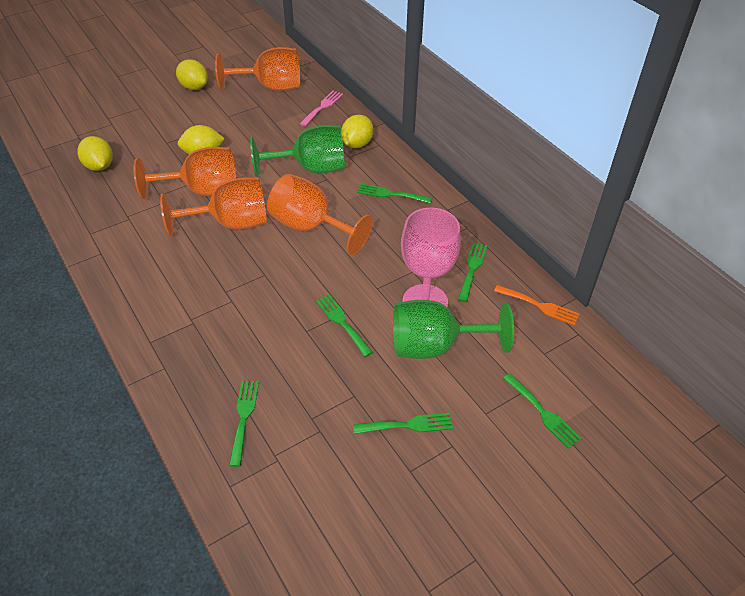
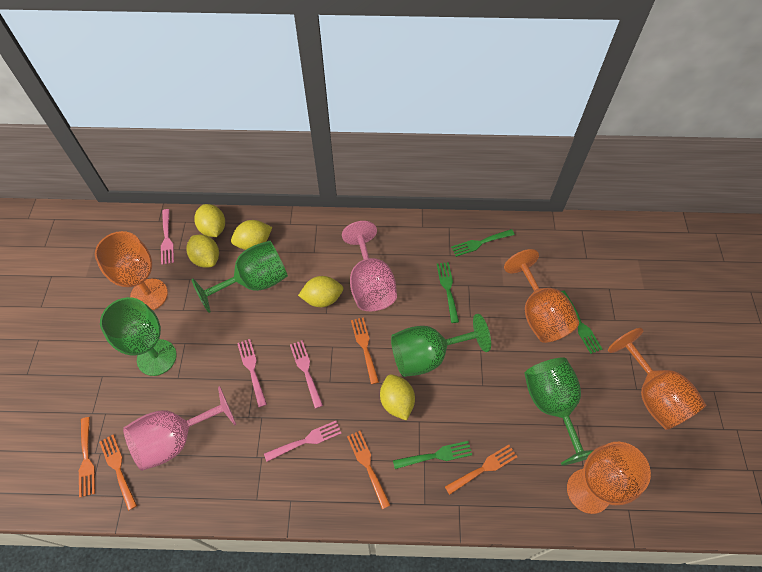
green fork: 6 -> 4
green goblet: 2 -> 4
orange fork: 1 -> 5
pink fork: 1 -> 4
pink goblet: 1 -> 2
yellow lemon: 4 -> 5

